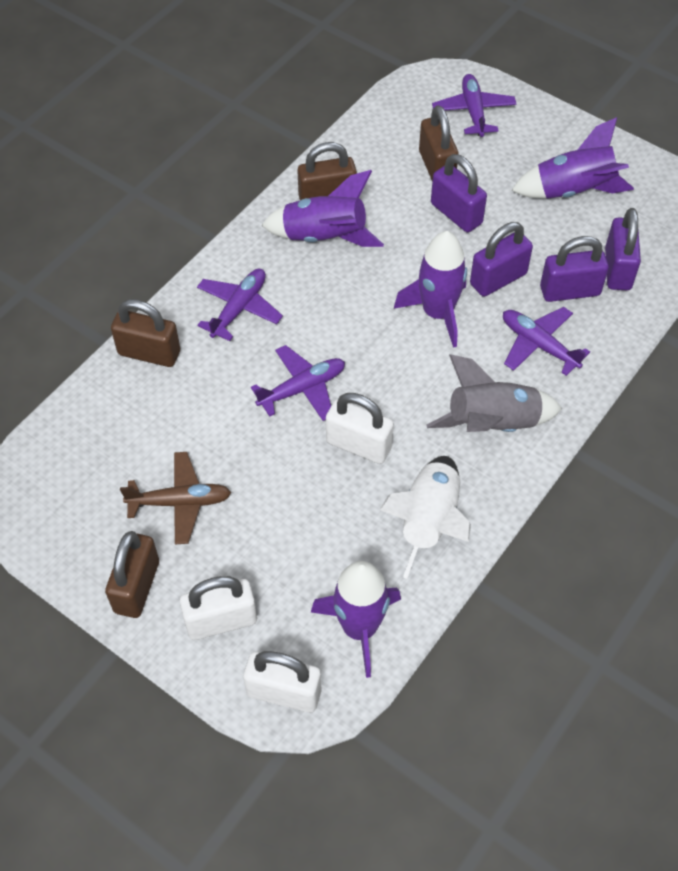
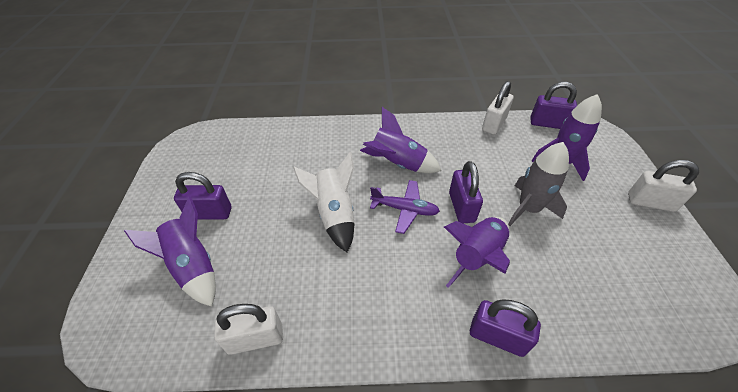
brown padlock: 4 -> 0
brown plane: 1 -> 0
purple plane: 4 -> 1

